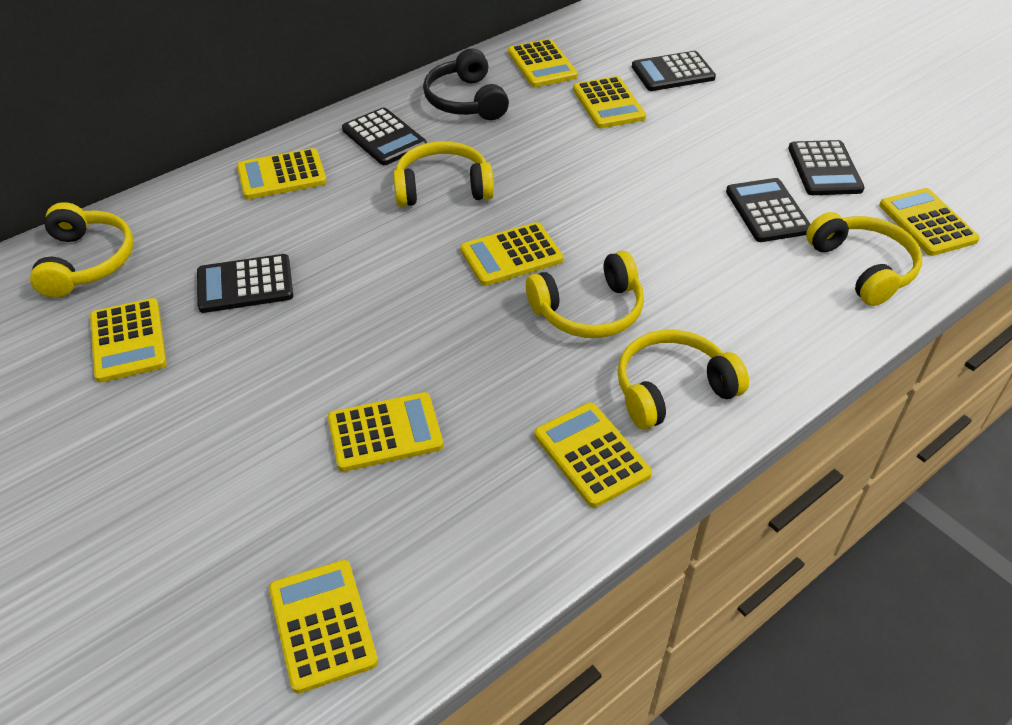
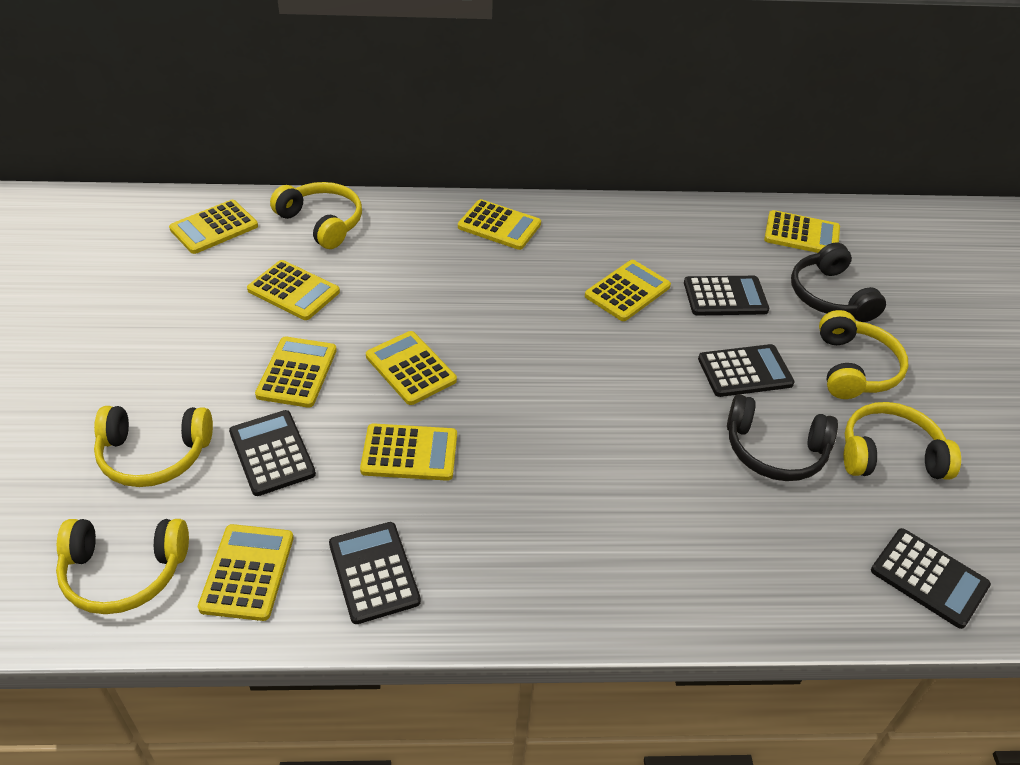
black headphones: 1 -> 2

